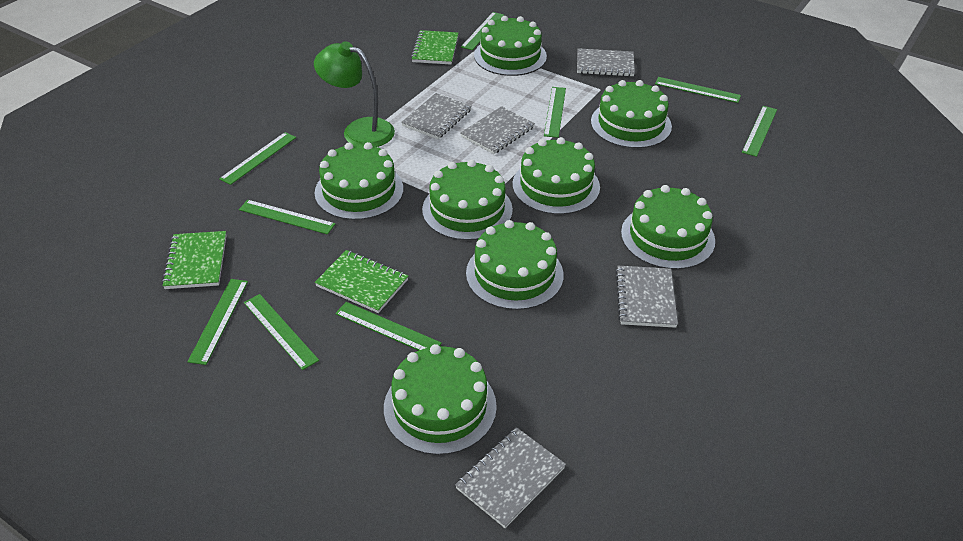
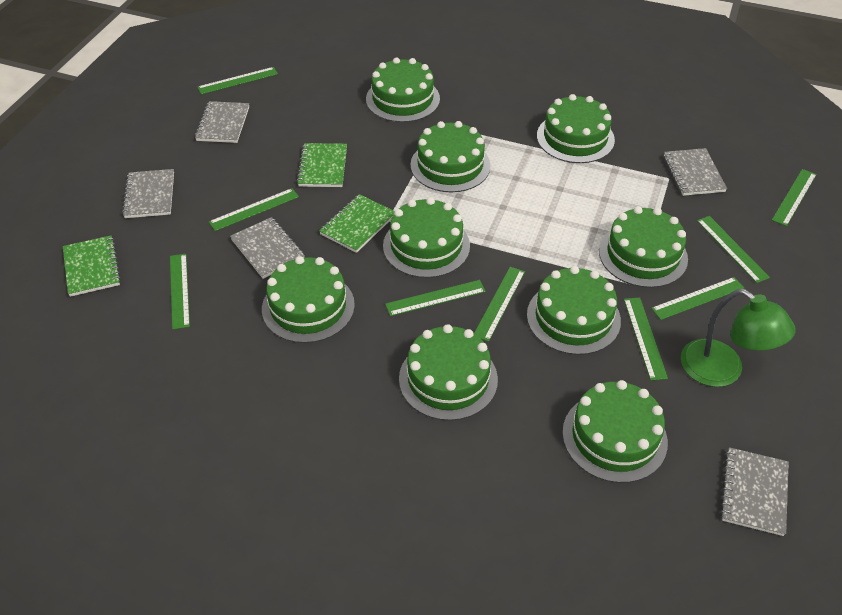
green cake: 8 -> 9

